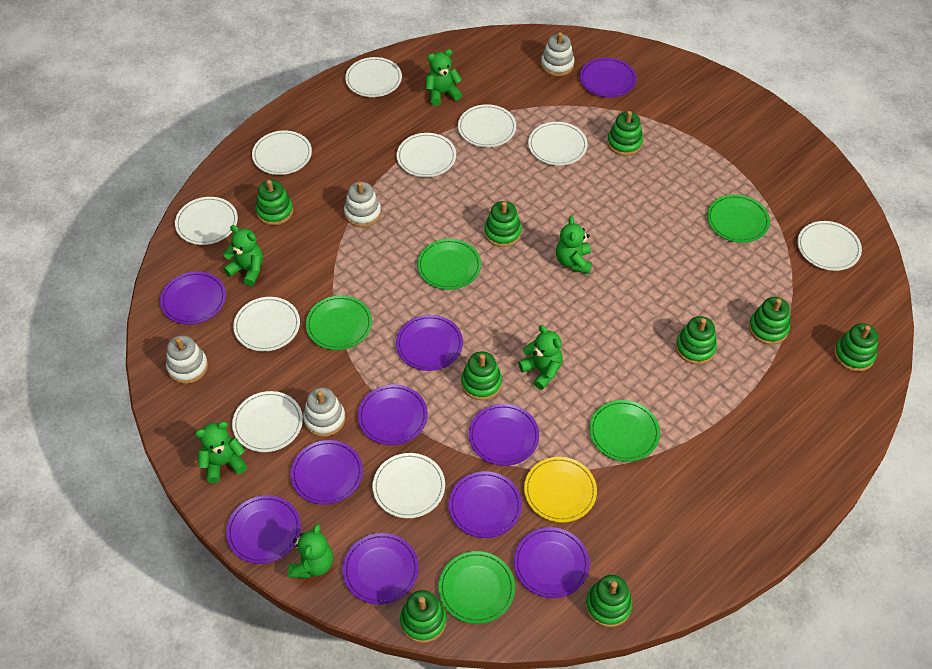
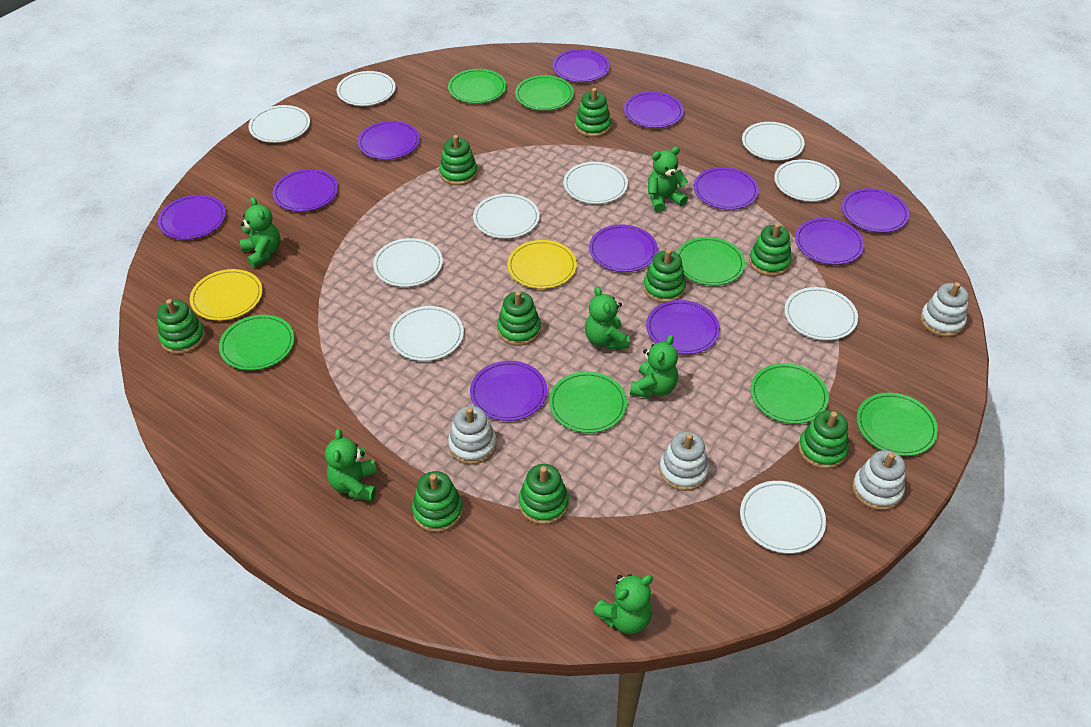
green plate: 5 -> 7
purple plate: 10 -> 11
yellow plate: 1 -> 2

